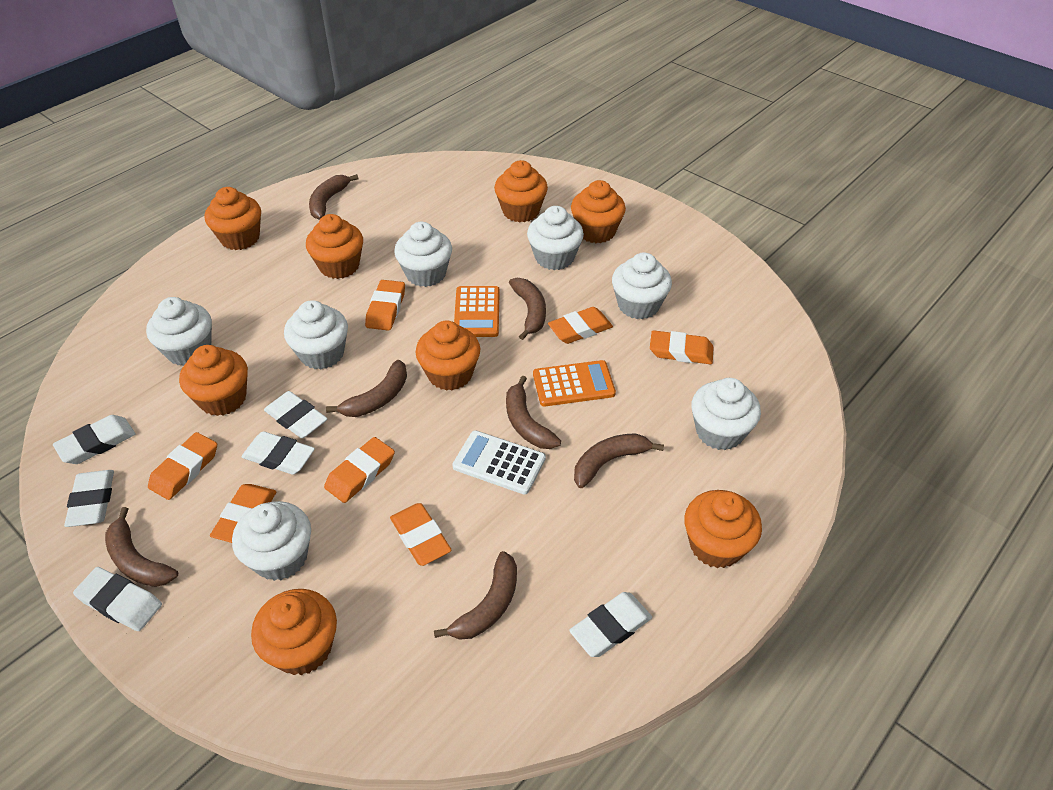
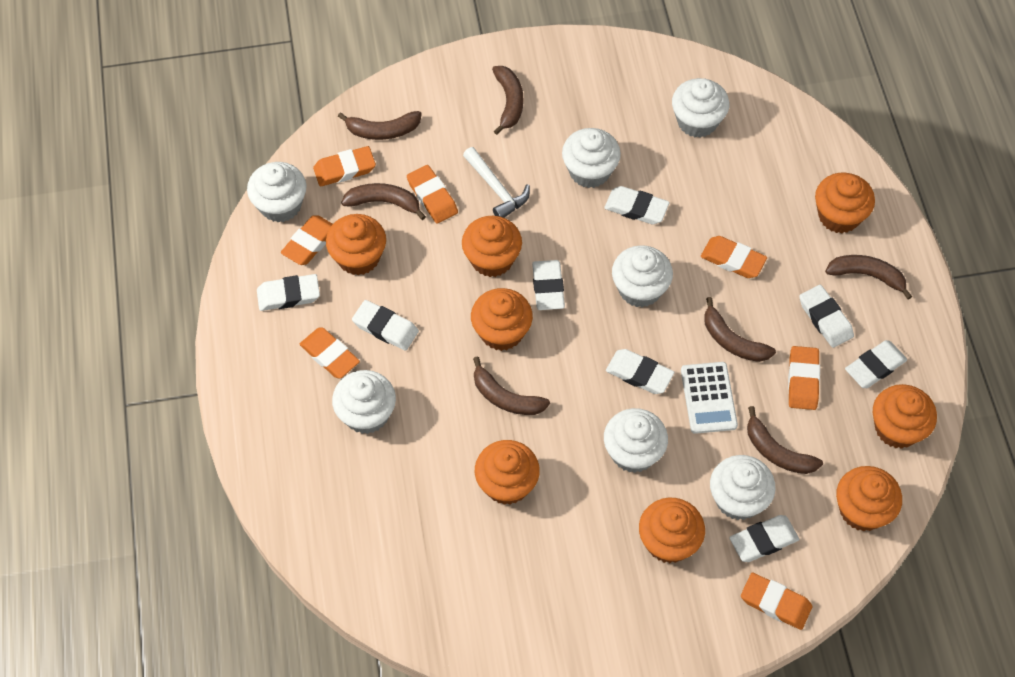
orange calculator: 2 -> 0
white eraser: 6 -> 8
white hammer: 0 -> 1

